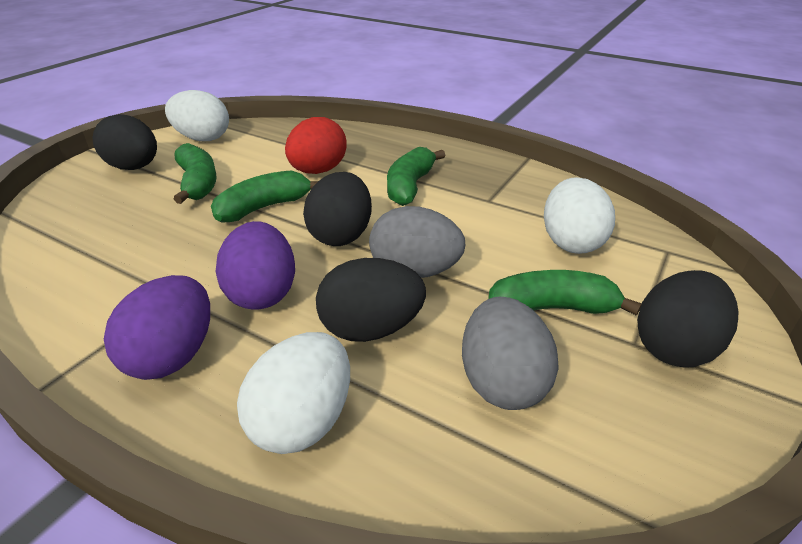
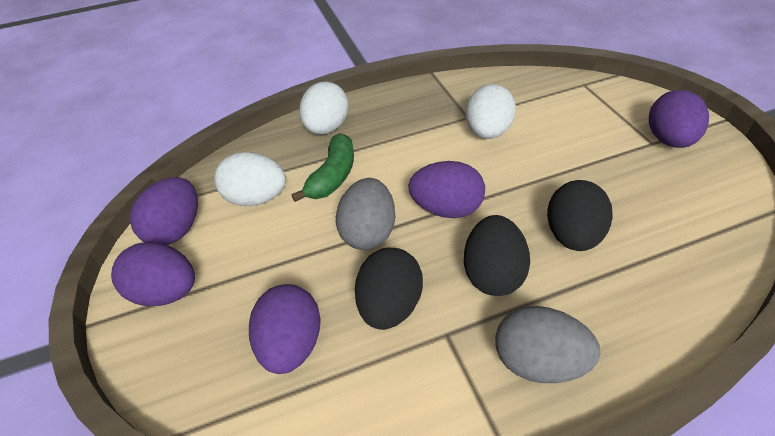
black egg: 4 -> 3
green banana: 4 -> 1
purple egg: 2 -> 5
red egg: 1 -> 0

